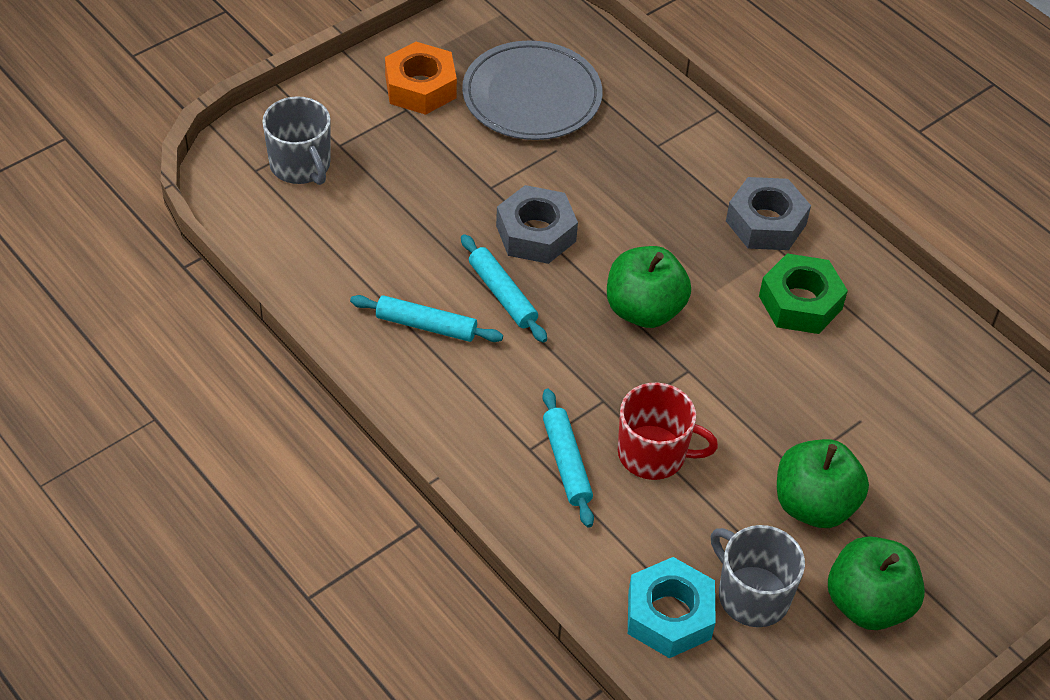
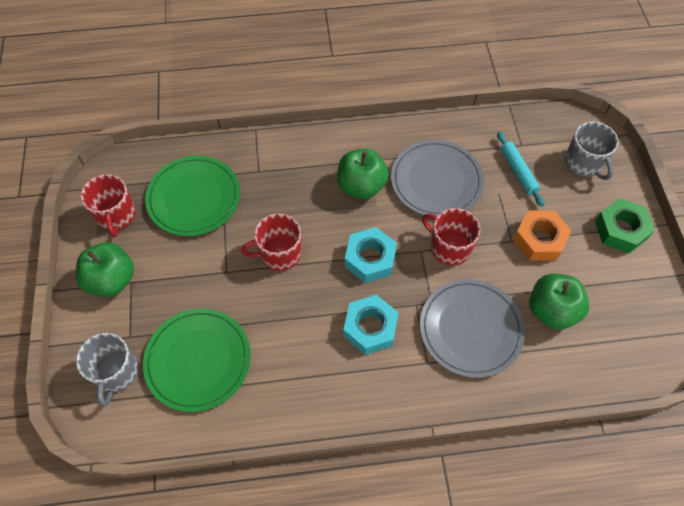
green plate: 0 -> 2
grey nut: 2 -> 0
grey plate: 1 -> 2
red mug: 1 -> 3
turquoise nut: 1 -> 2
turquoise rolling pin: 3 -> 1

